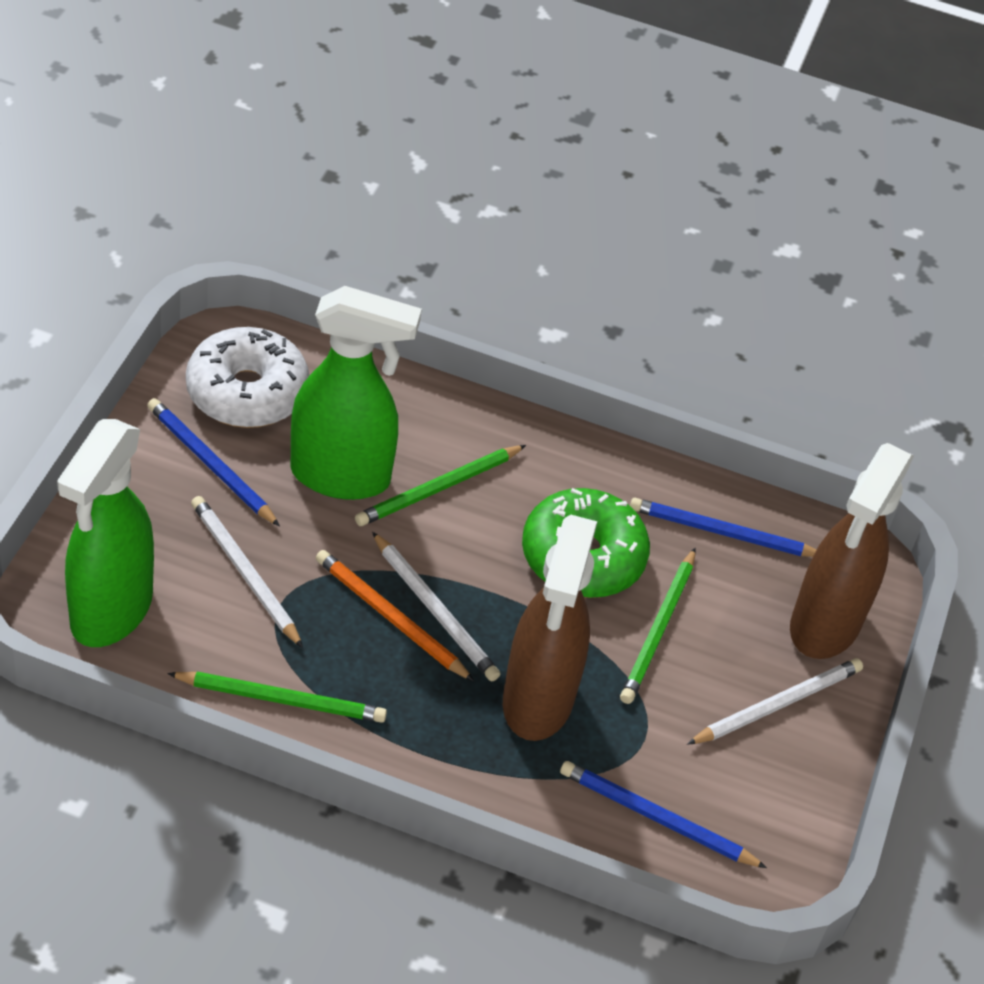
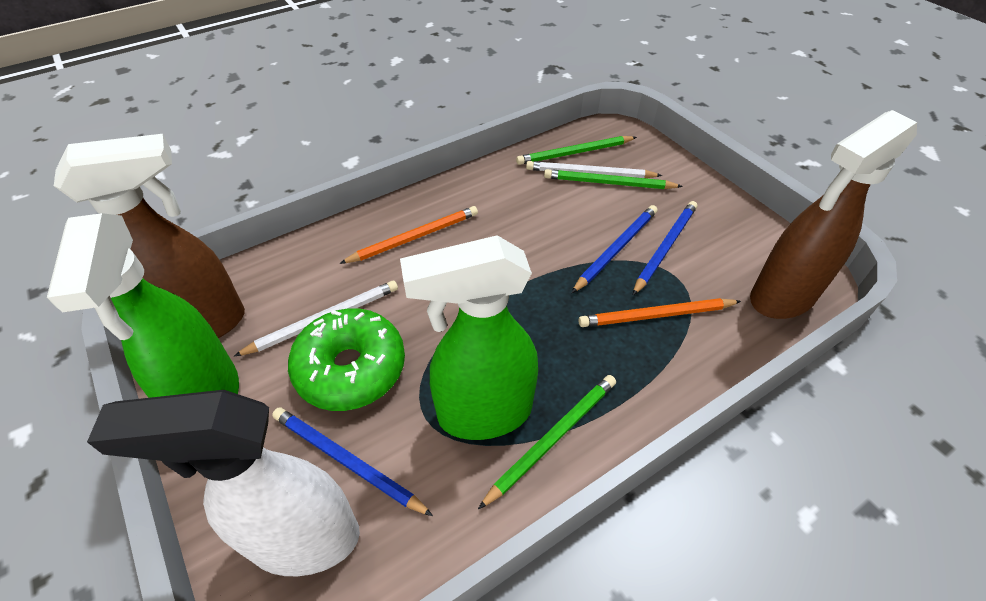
orange pencil: 1 -> 2
white donut: 1 -> 0
white pencil: 3 -> 2
white spray bottle: 0 -> 1

